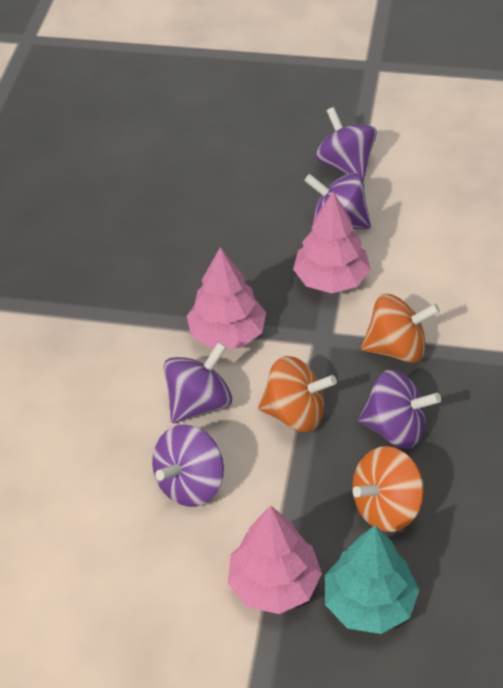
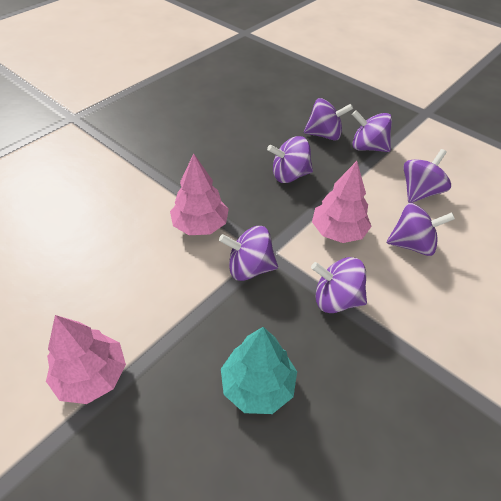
orange spinning top: 3 -> 0
purple spinning top: 5 -> 7

